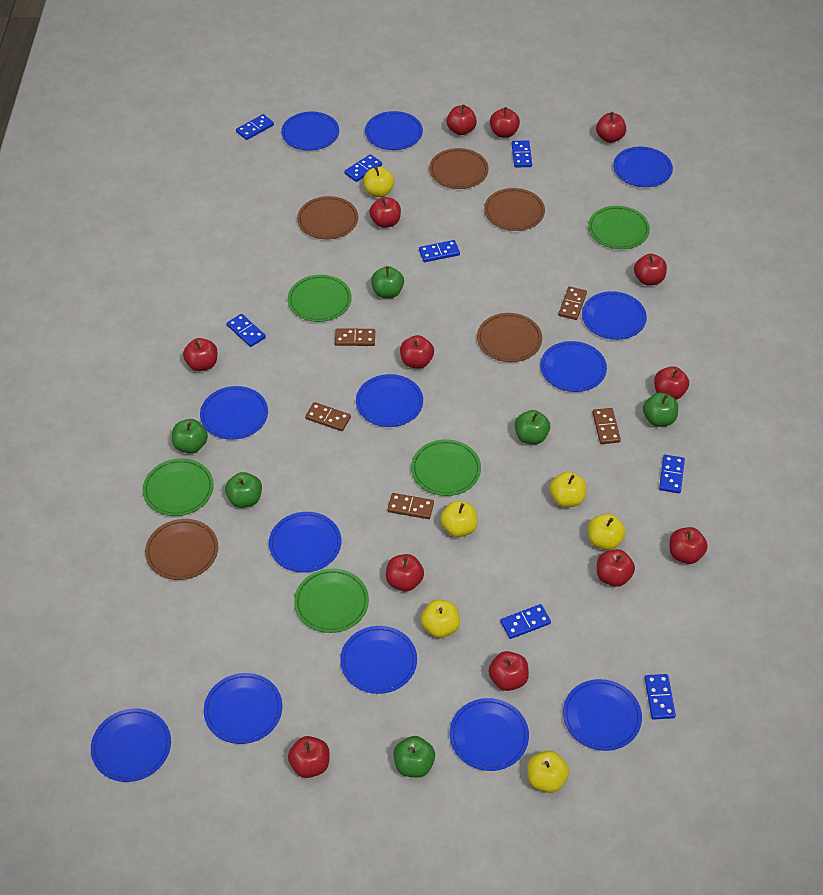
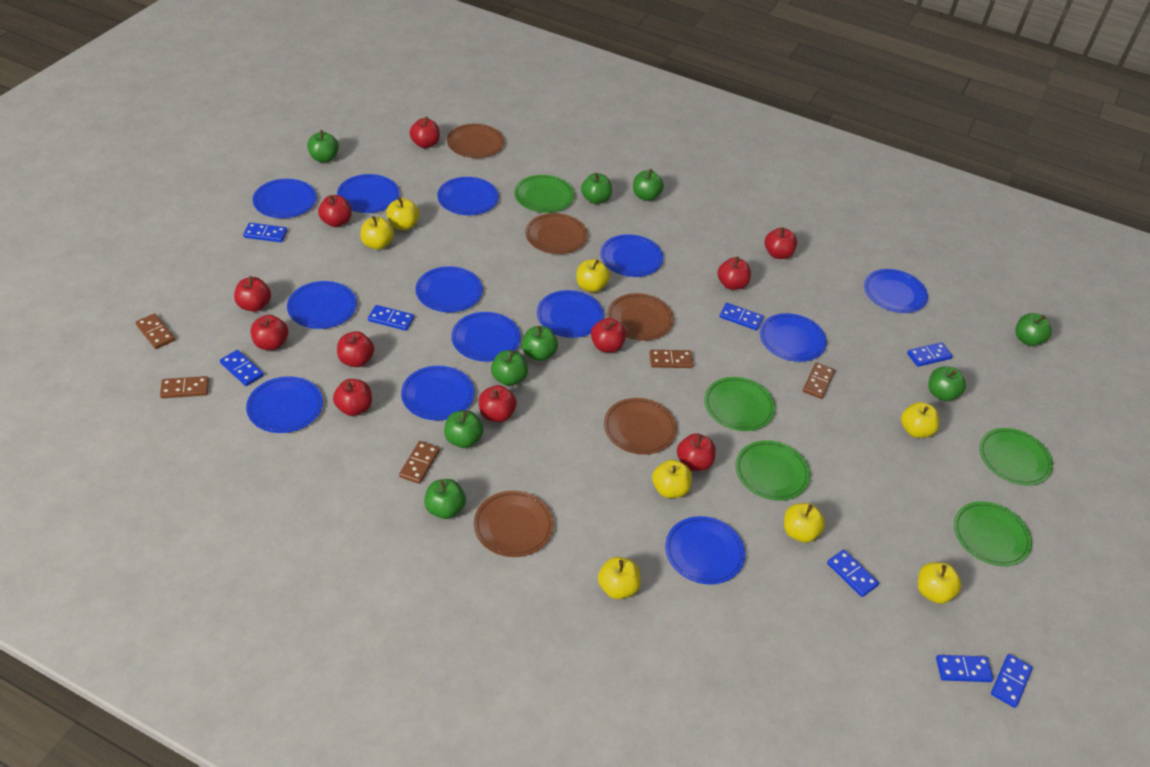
green apple: 6 -> 9
red apple: 13 -> 11
yellow apple: 6 -> 8

